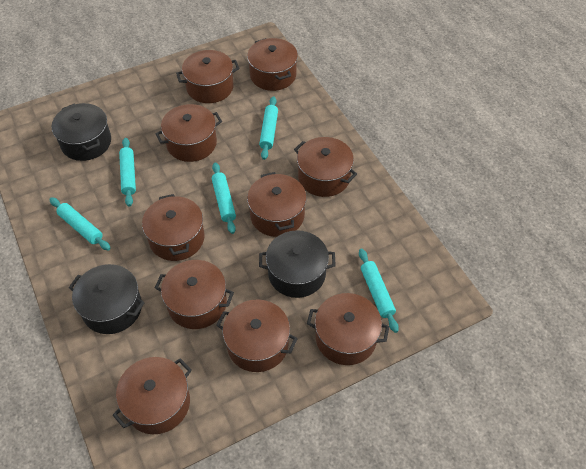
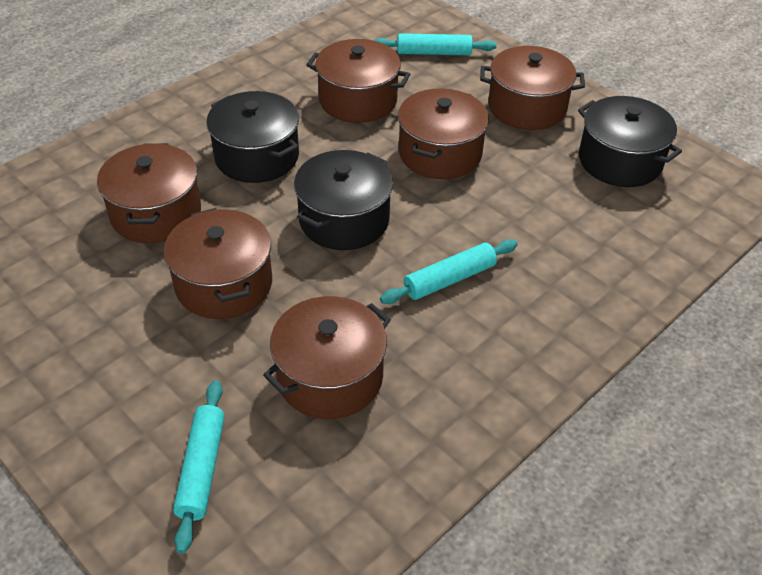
brown pot: 10 -> 6
turquoise rolling pin: 5 -> 3

